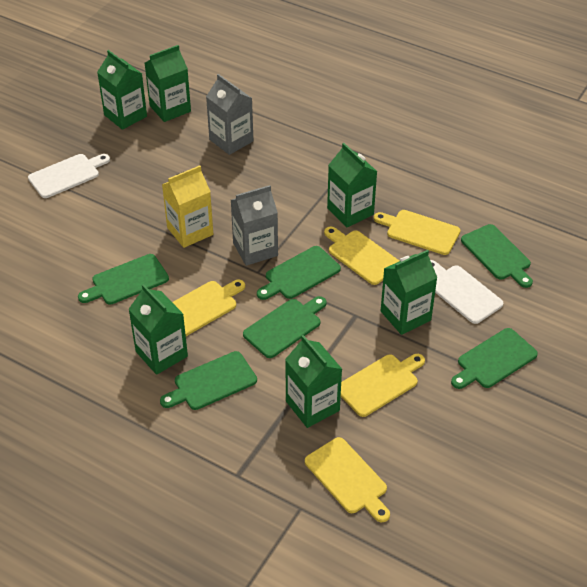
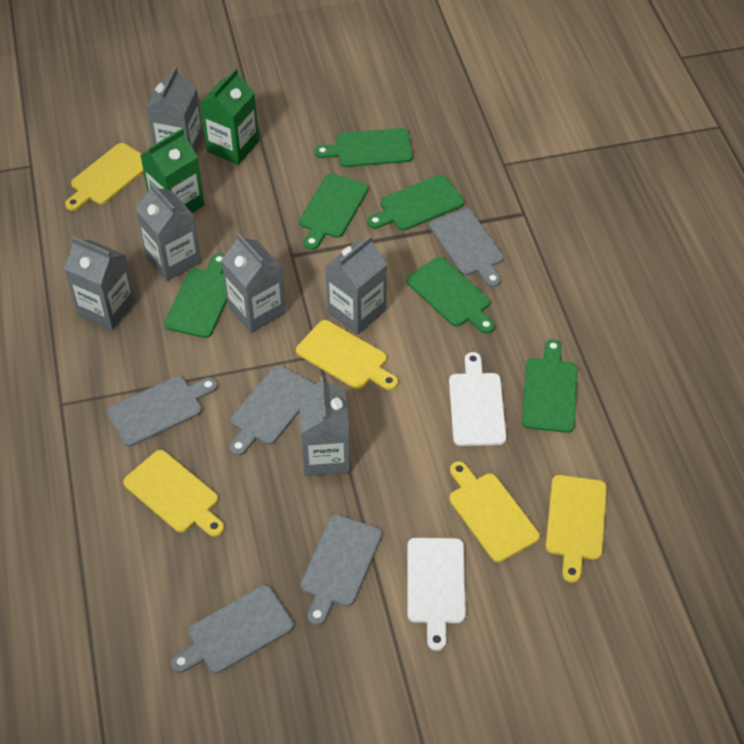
green carton: 6 -> 2
grey carton: 2 -> 6
grey cutting board: 0 -> 5
yellow carton: 1 -> 0

